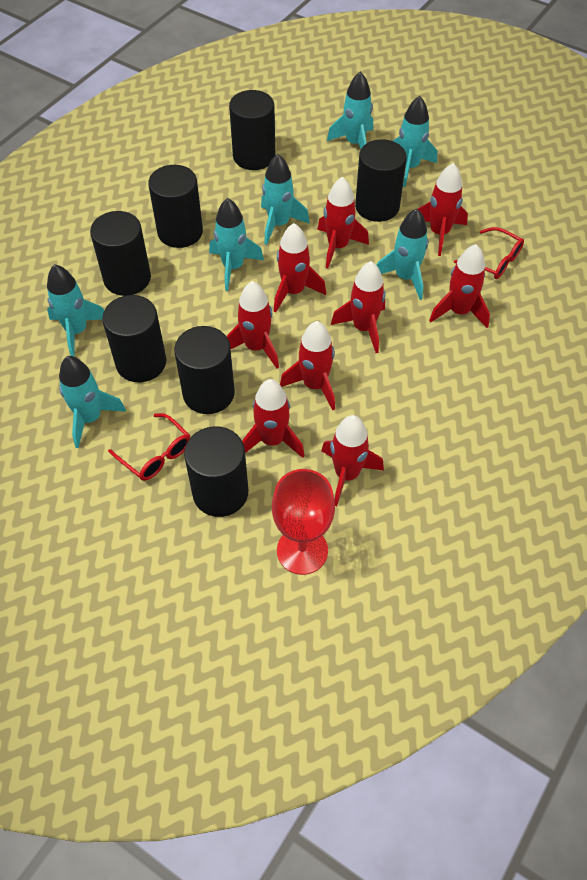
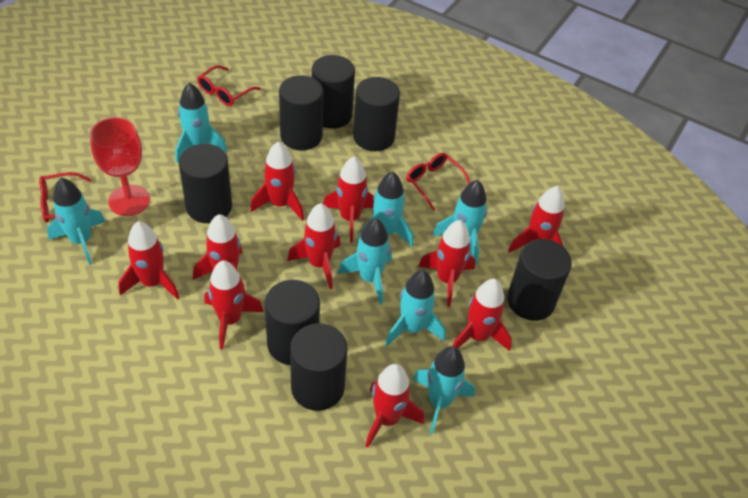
red glasses: 2 -> 3
red rocket: 9 -> 10

